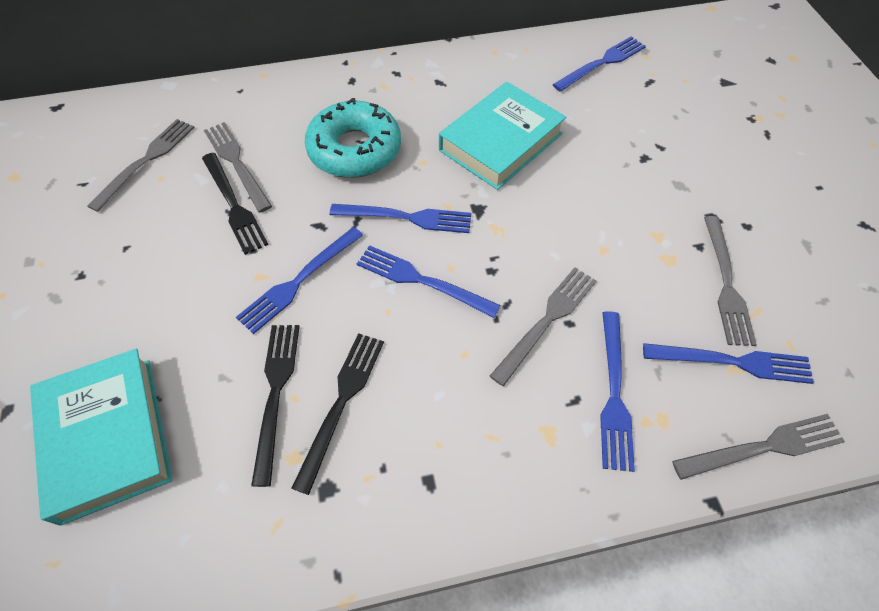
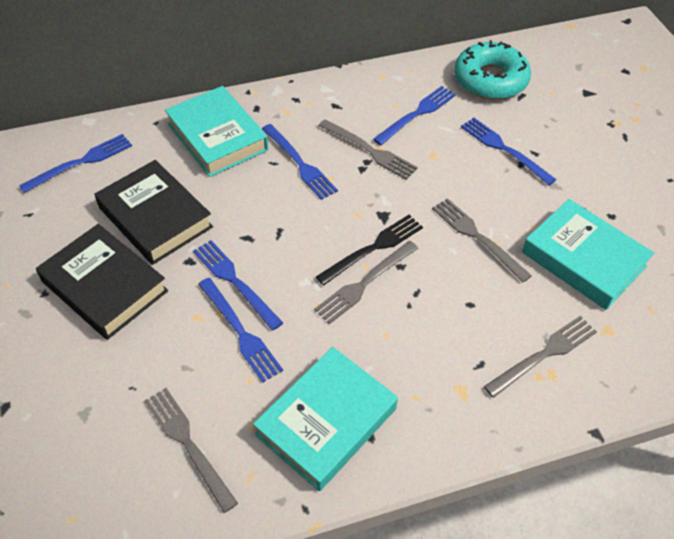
black book: 0 -> 2
black fork: 3 -> 1
turquoise book: 2 -> 3

